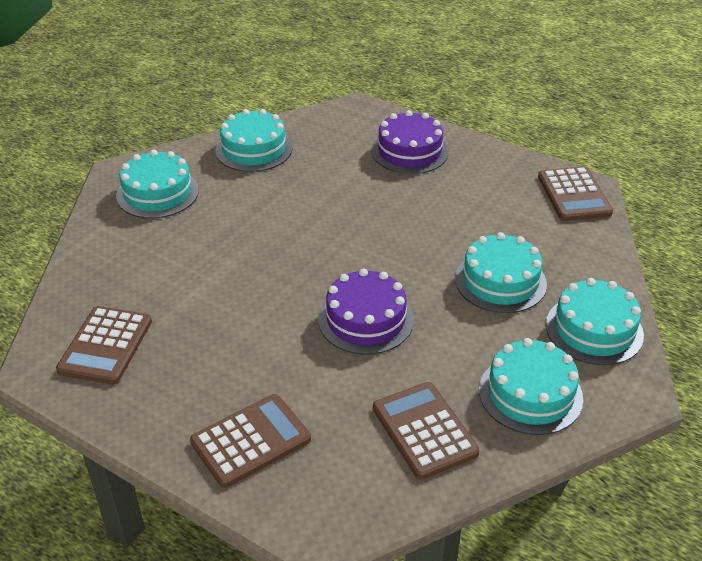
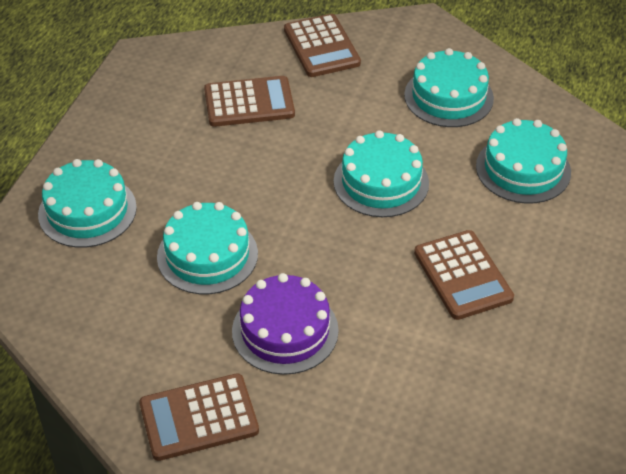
purple cake: 2 -> 1

